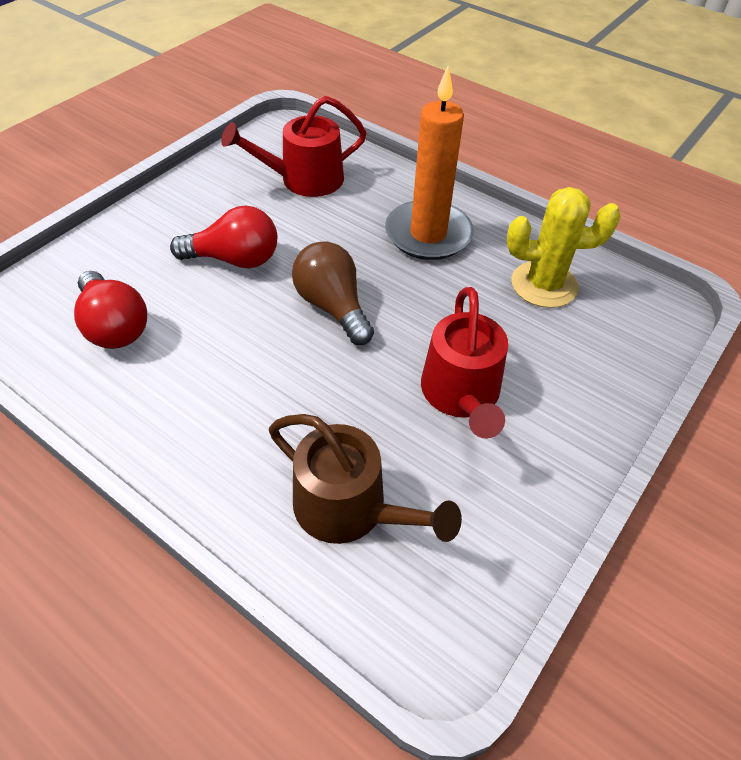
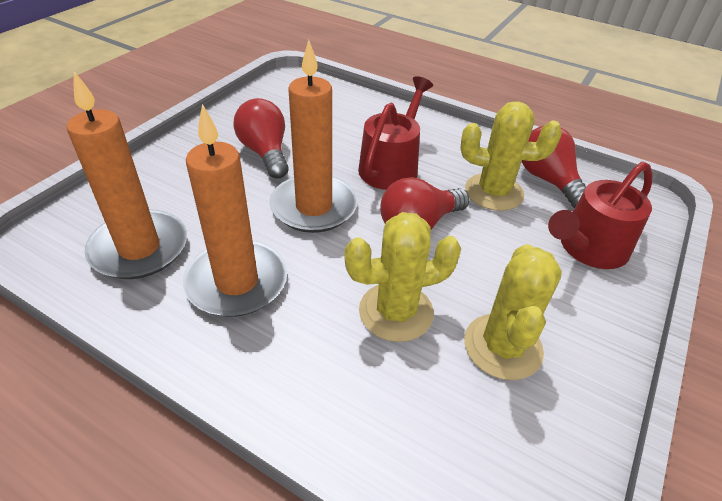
brown light bulb: 1 -> 0
brown watering can: 1 -> 0
orange candle: 1 -> 3
red light bulb: 2 -> 3
yellow cactus: 1 -> 3

